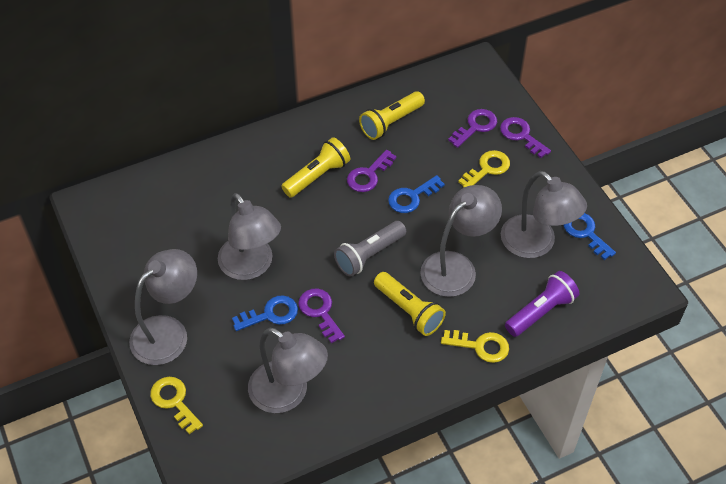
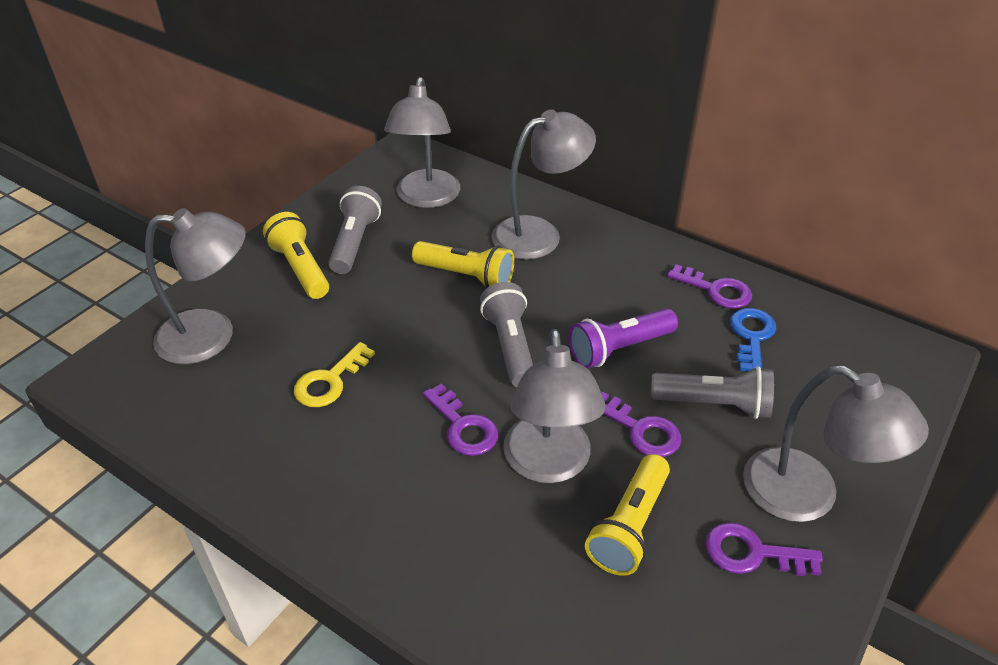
blue key: 3 -> 1
grey flashlight: 1 -> 3
yellow key: 3 -> 1

